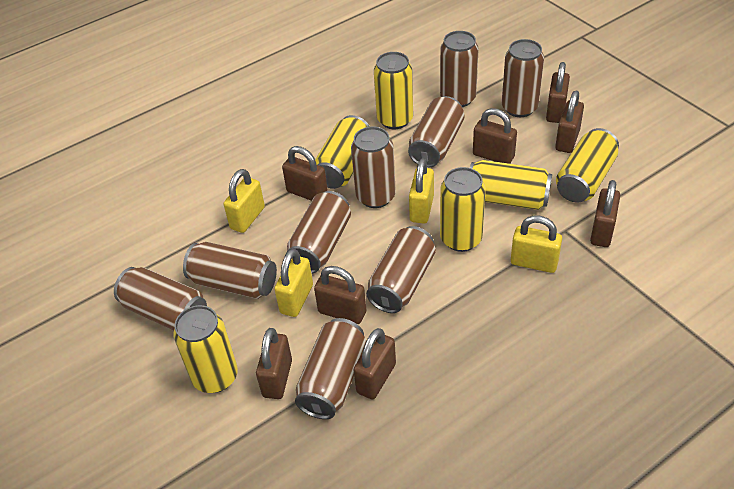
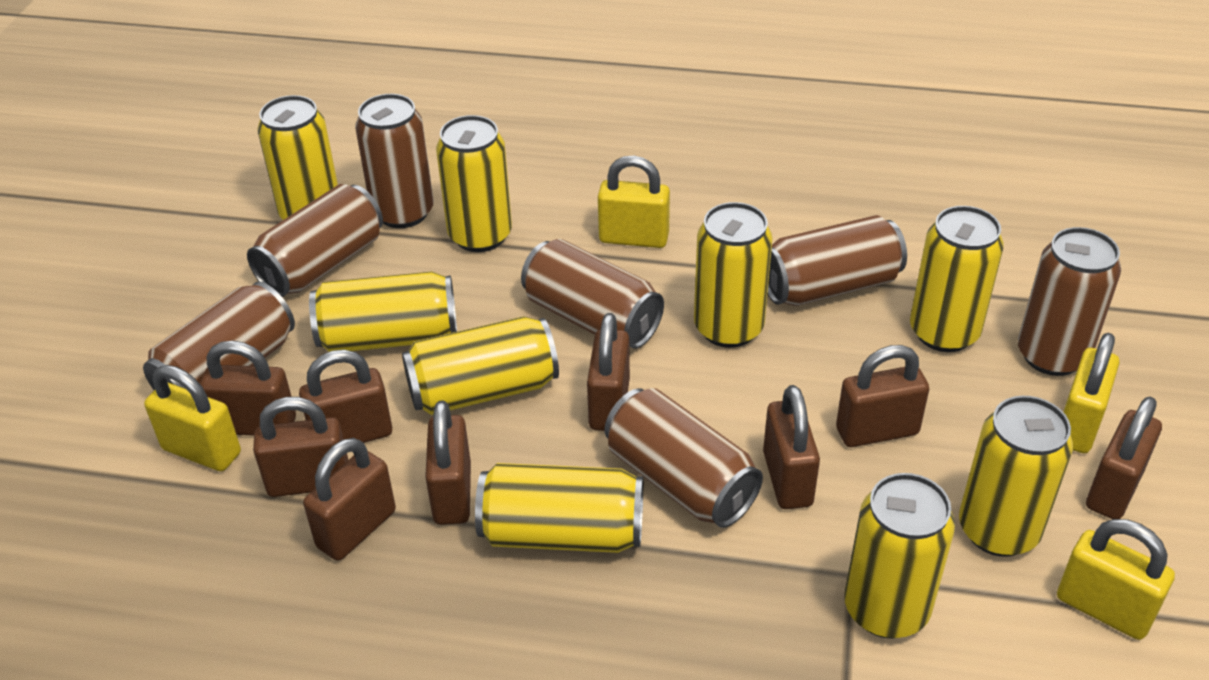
brown can: 9 -> 7
brown padlock: 8 -> 9
yellow can: 6 -> 9

